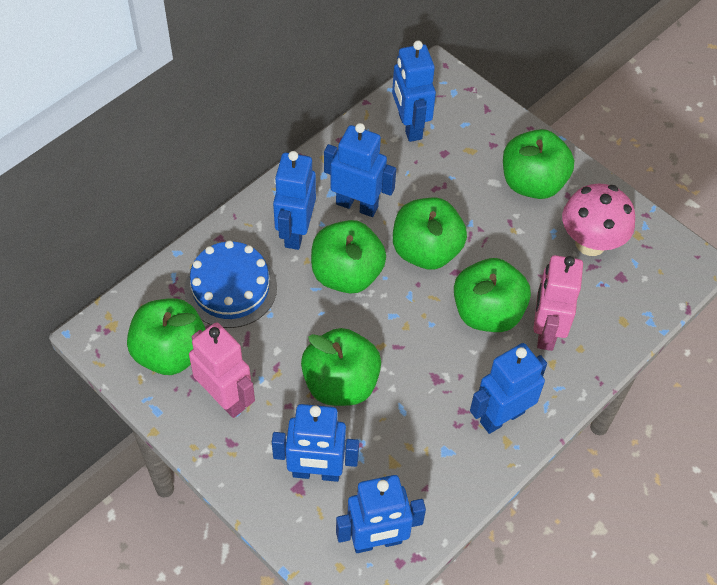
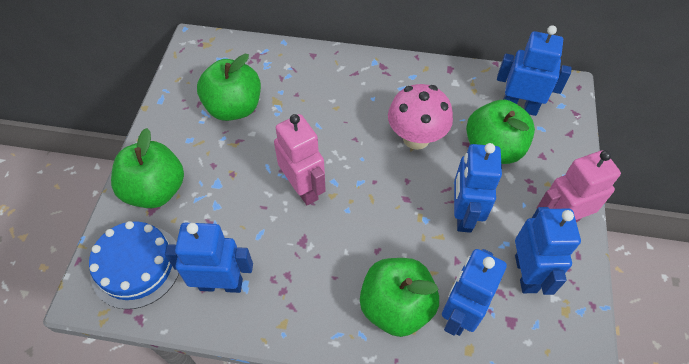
blue robot: 6 -> 5
green apple: 6 -> 4

